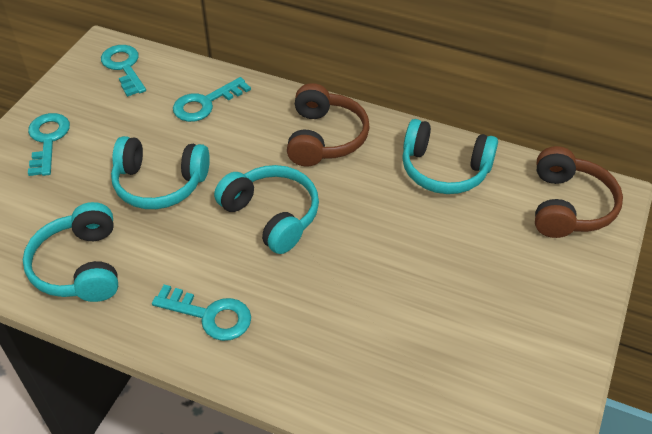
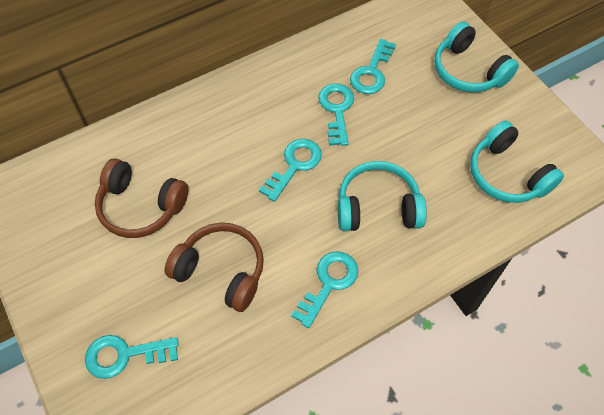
turquoise headphones: 4 -> 3
turquoise key: 4 -> 5

